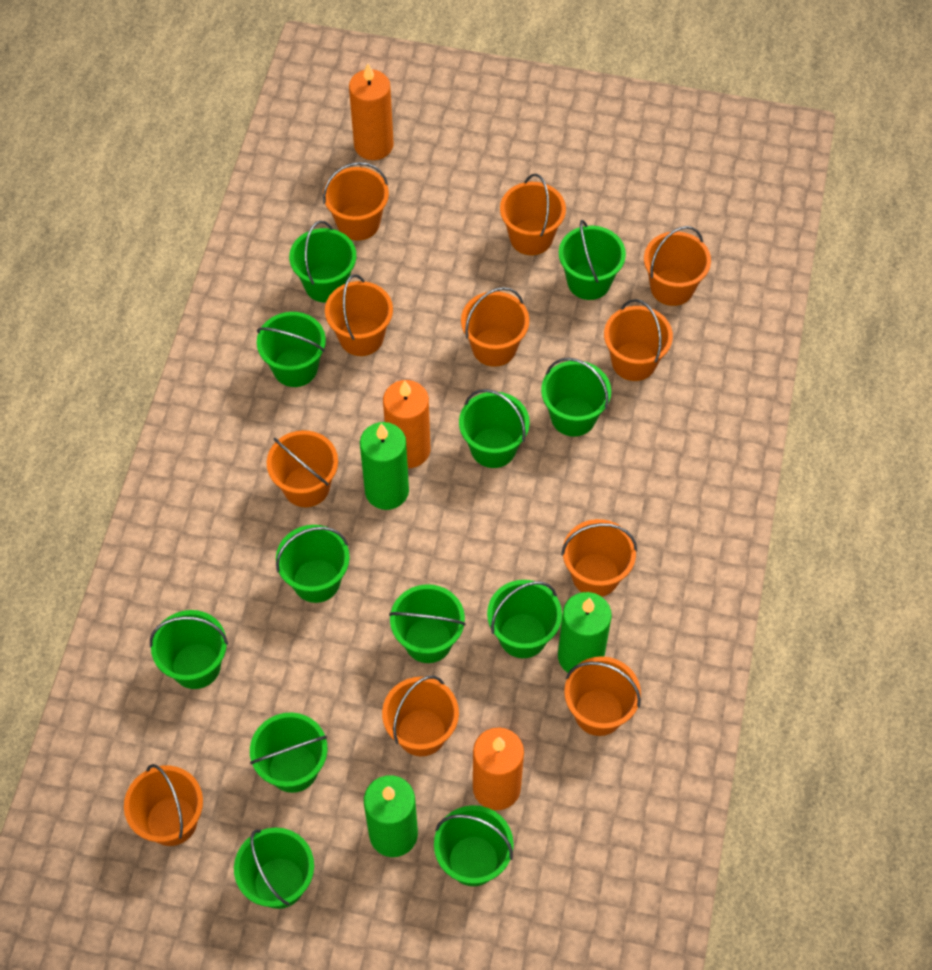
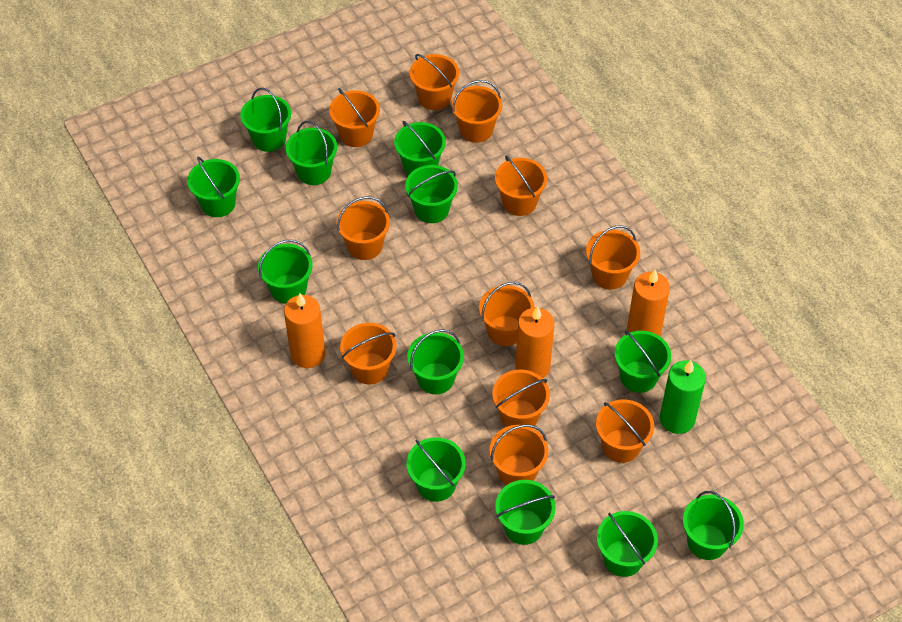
green candle: 3 -> 1

